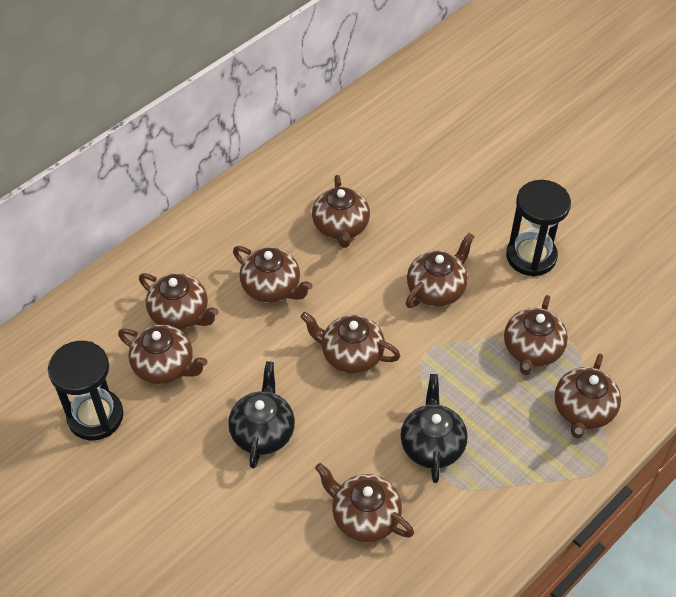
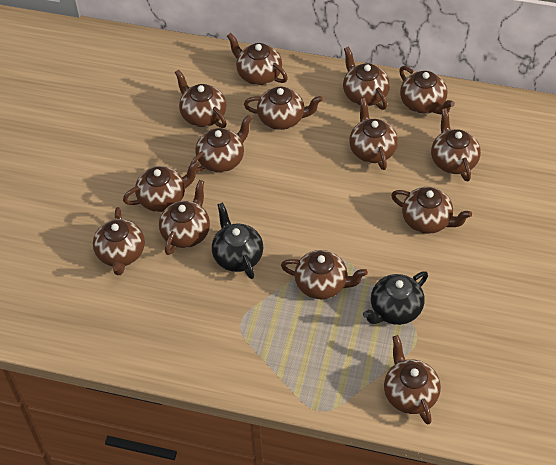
black hourglass: 2 -> 0
brown teapot: 9 -> 14

